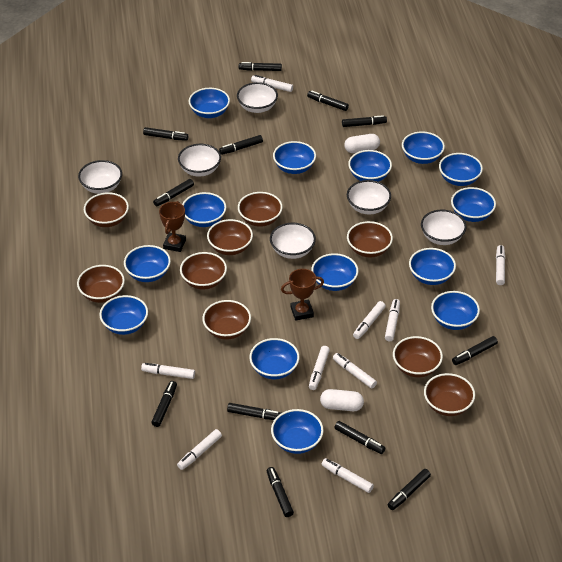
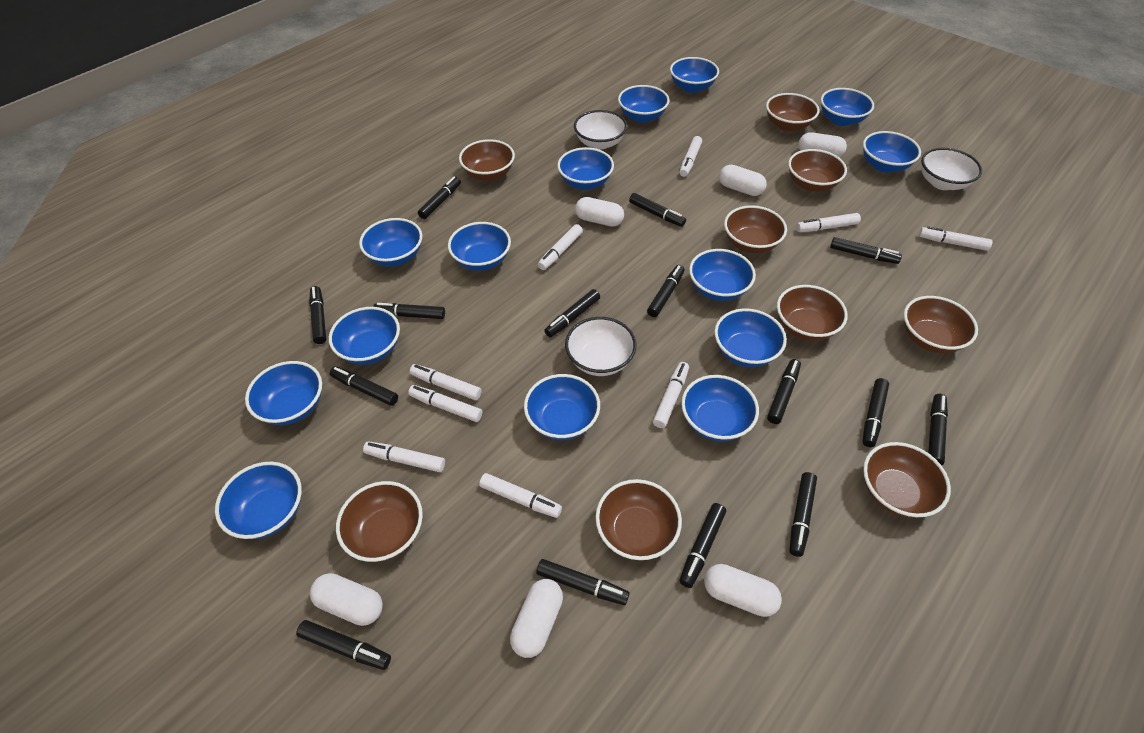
black marker: 12 -> 15
brown trophy: 2 -> 0
white bowl: 6 -> 3
white capsule: 2 -> 6

